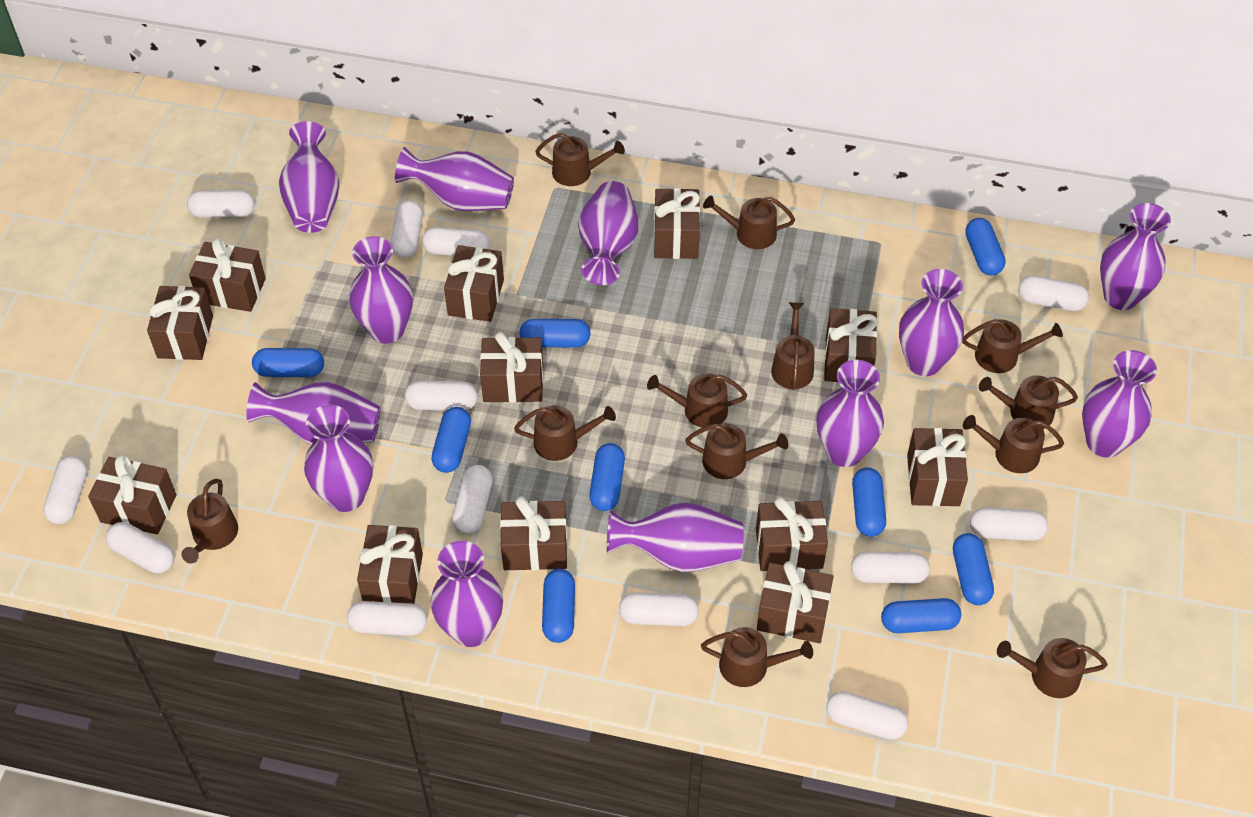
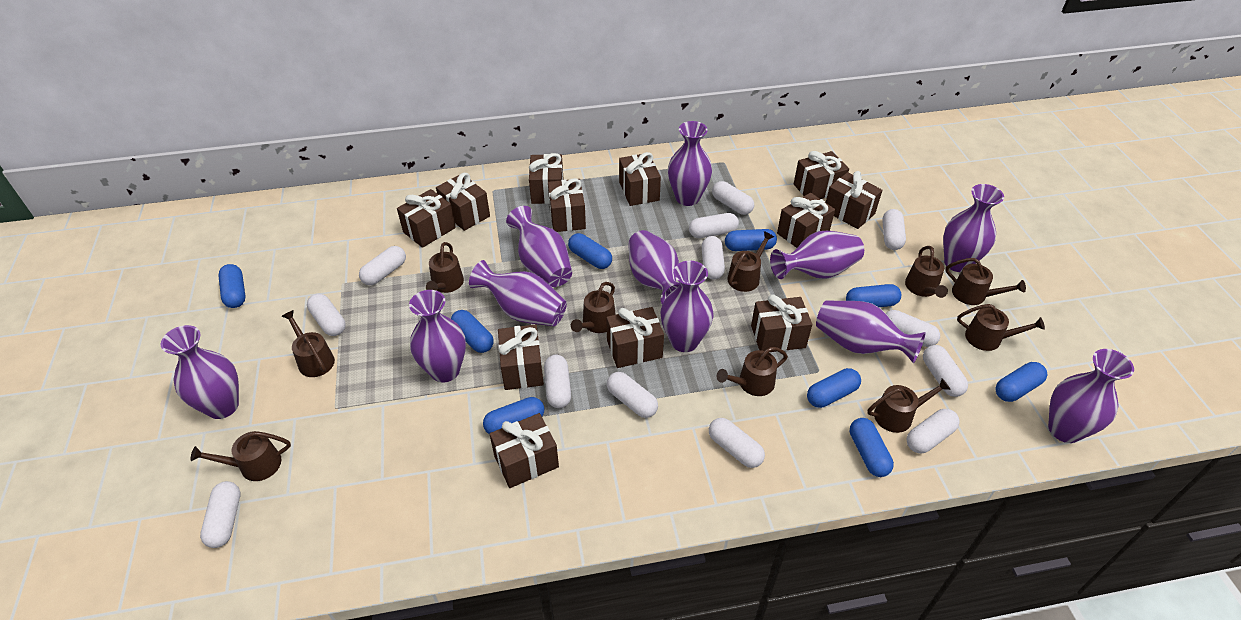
brown watering can: 12 -> 10
purple vase: 12 -> 11

